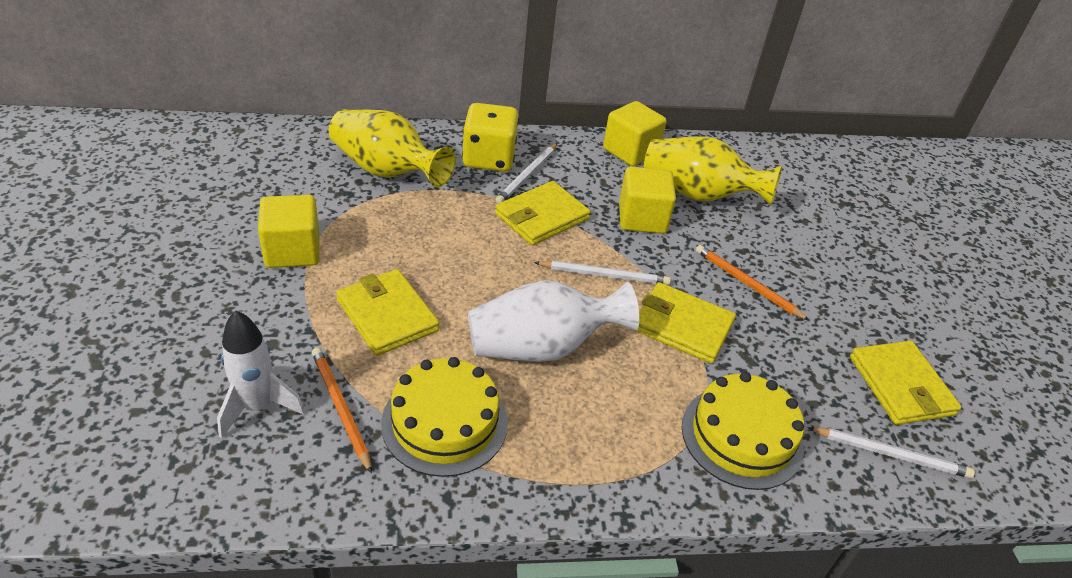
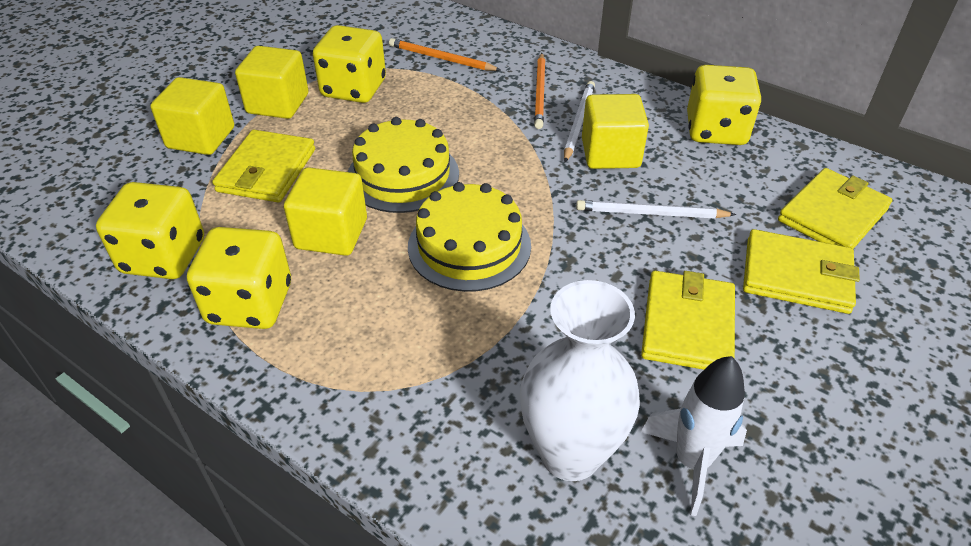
white pencil: 3 -> 2
yellow cube: 3 -> 4
yellow dice: 1 -> 4
yellow vase: 2 -> 0

